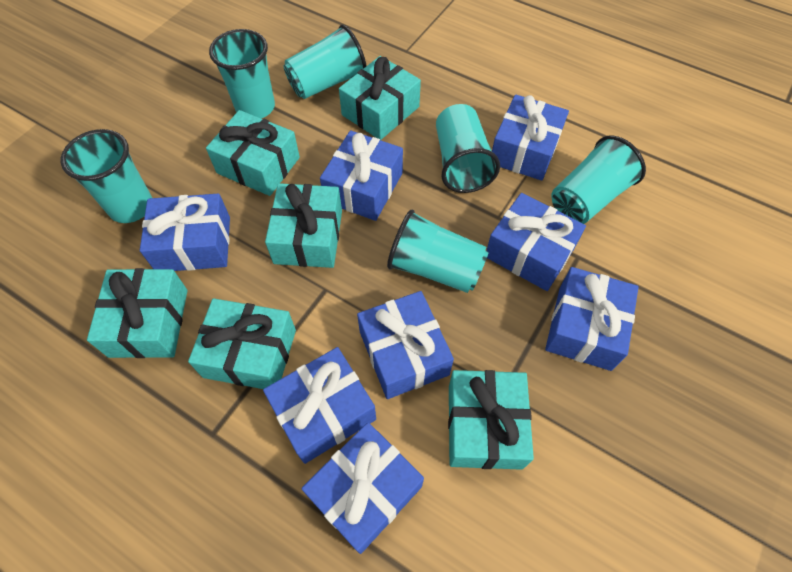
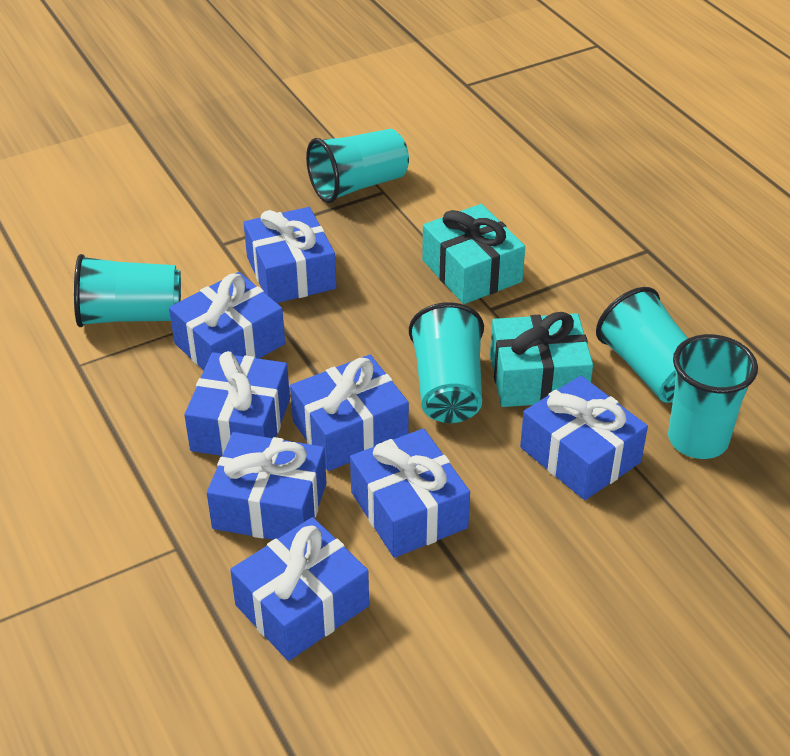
turquoise cup: 6 -> 5
turquoise gift: 6 -> 2

